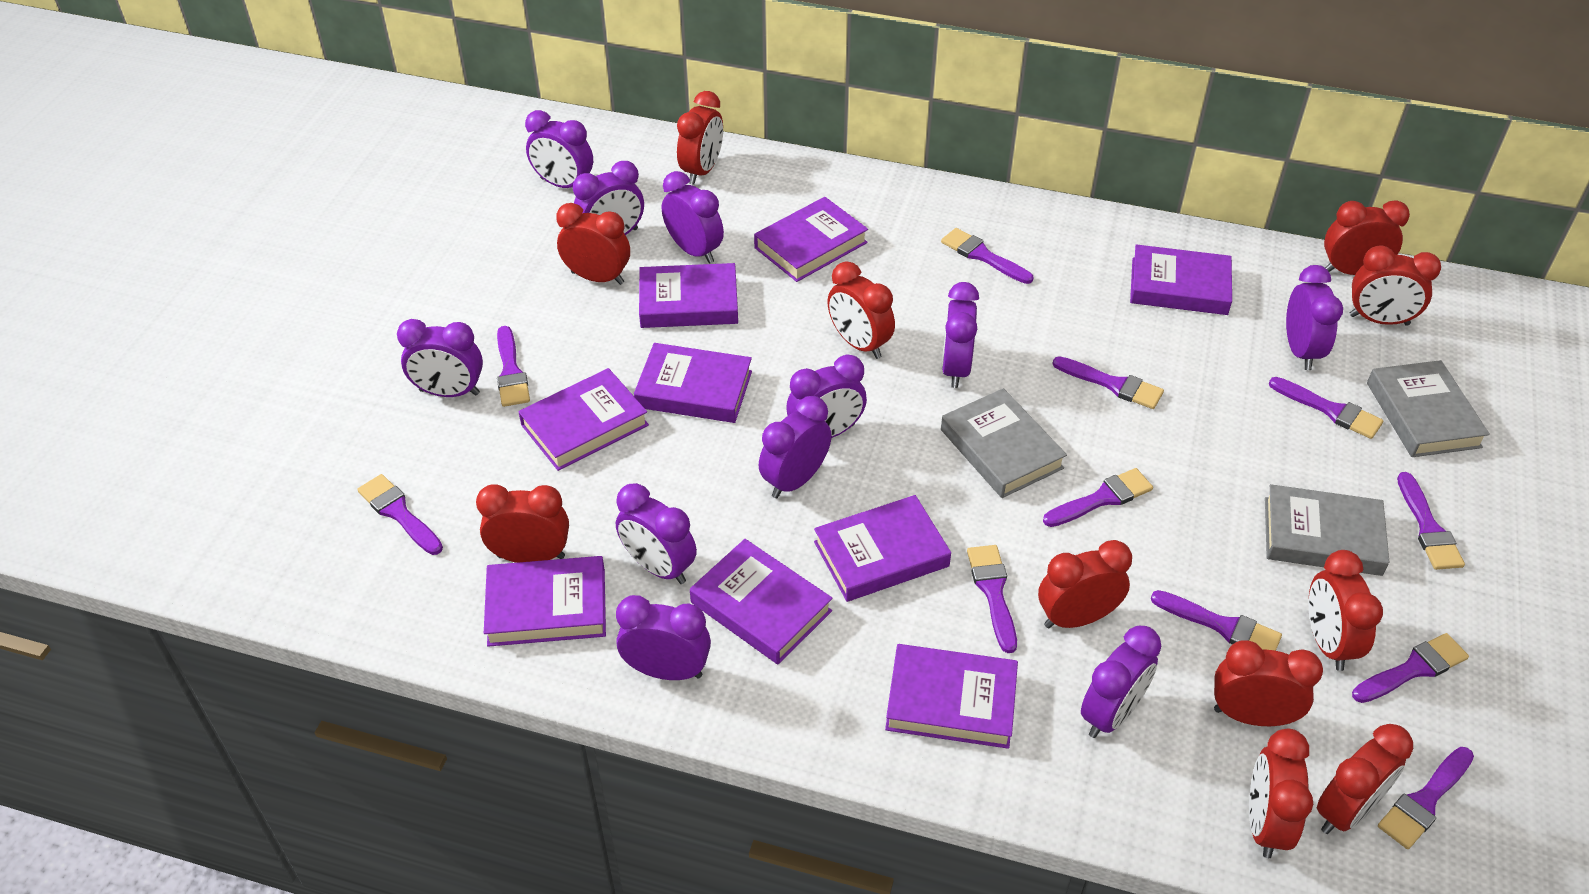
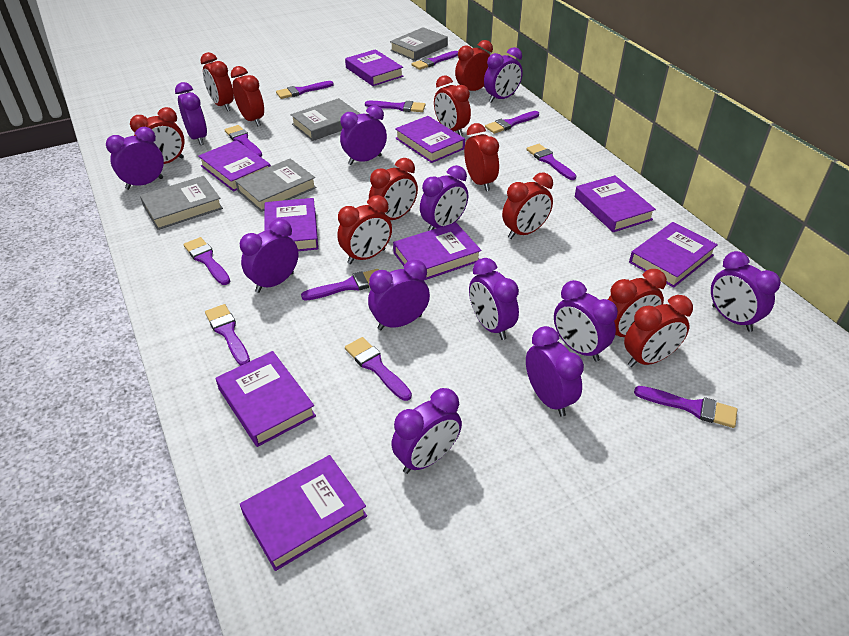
grey book: 3 -> 4
purple clock: 11 -> 12

